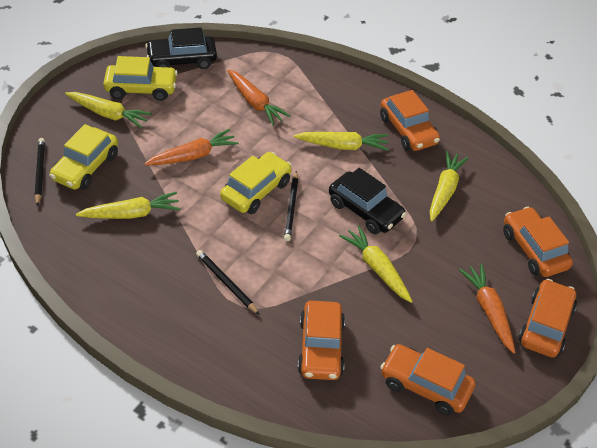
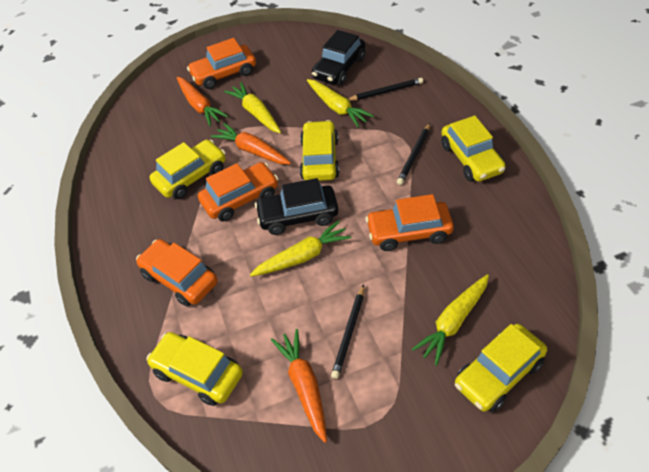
orange car: 5 -> 4
yellow car: 3 -> 5
yellow carrot: 5 -> 4

